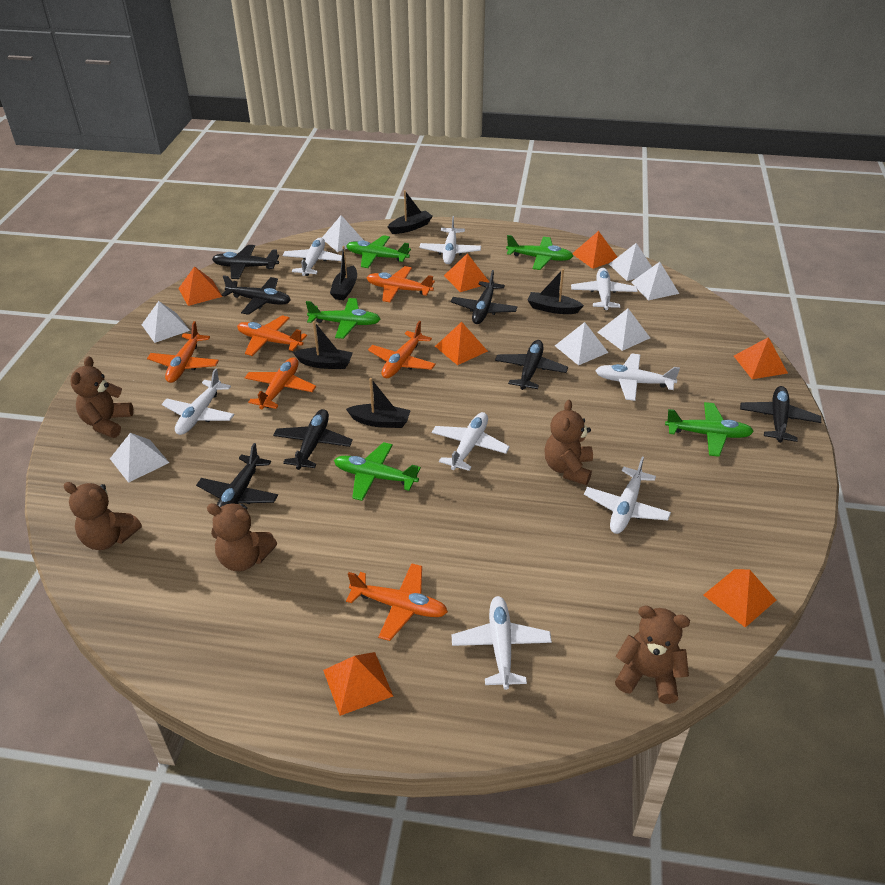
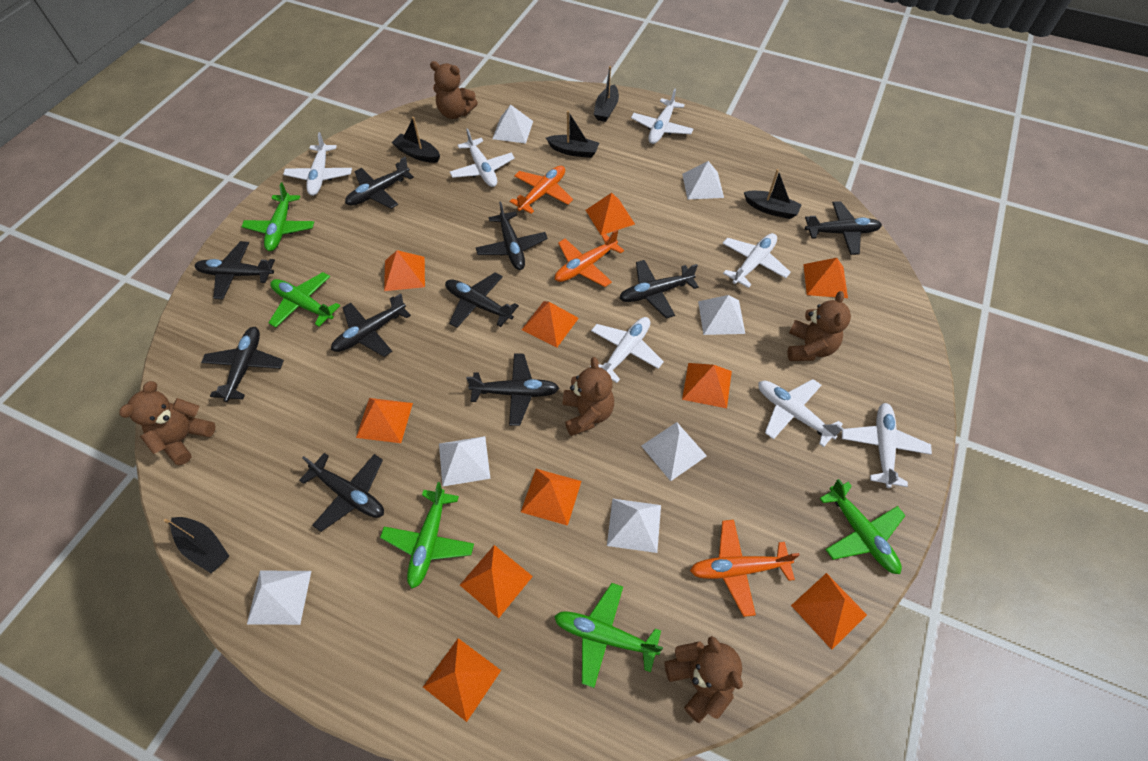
black plane: 7 -> 10
orange plane: 6 -> 3
orange pyramid: 7 -> 10
white plane: 8 -> 7

